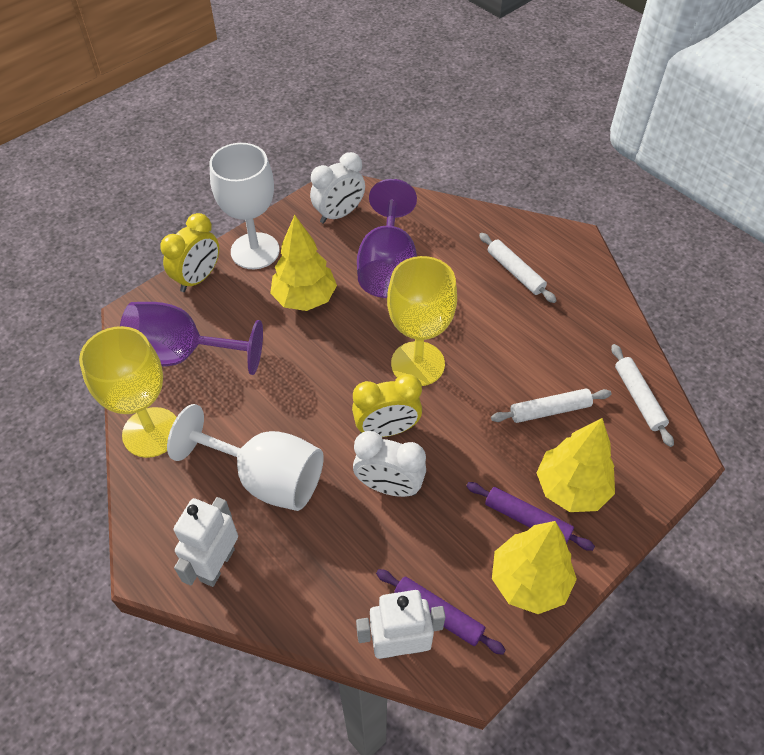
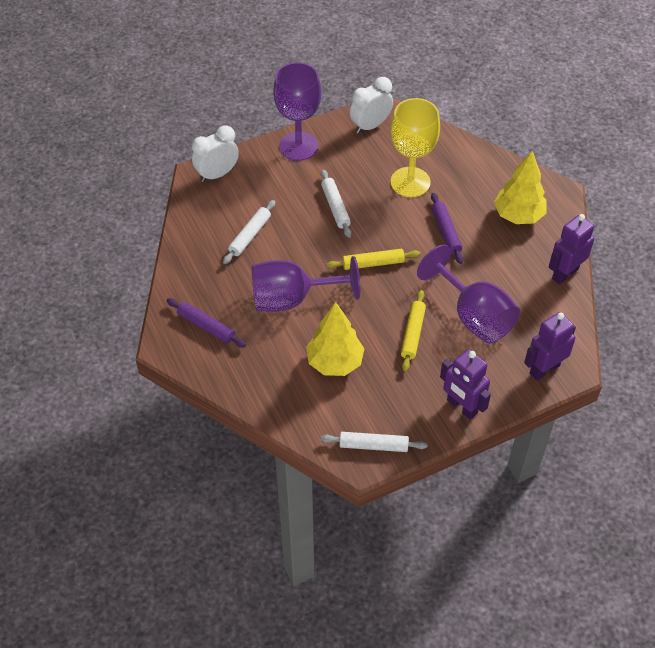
purple goblet: 2 -> 3
purple robot: 0 -> 3
white goblet: 2 -> 0
white robot: 2 -> 0
yellow clock: 2 -> 0
yellow goblet: 2 -> 1
yellow rolling pin: 0 -> 2
yellow tree: 3 -> 2

